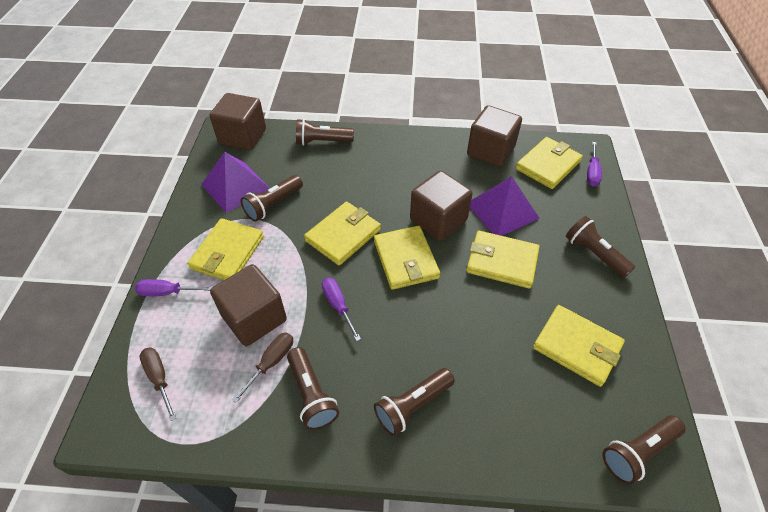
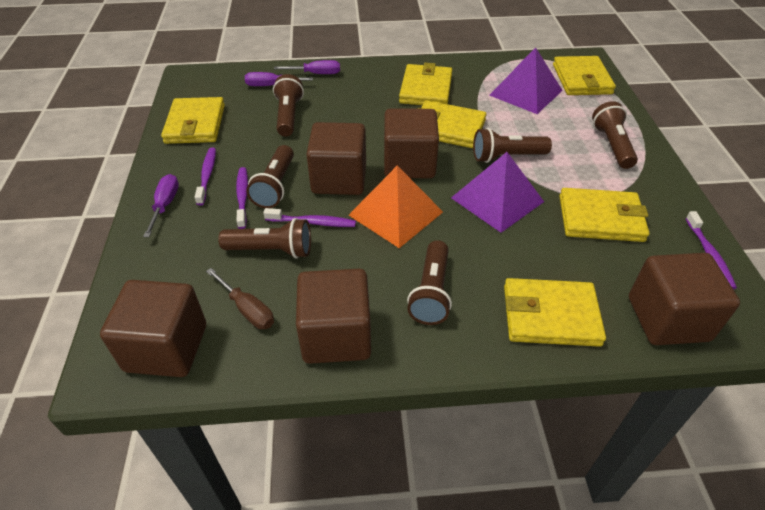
brown cube: 4 -> 5
brown screwdriver: 2 -> 1
orange pyramid: 0 -> 1
purple toothbrush: 0 -> 4

